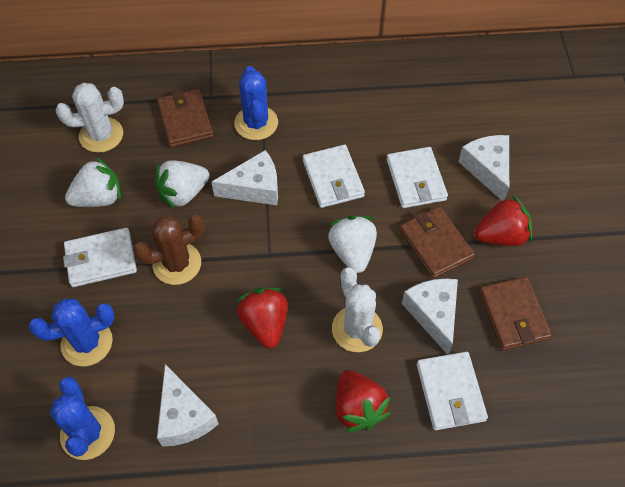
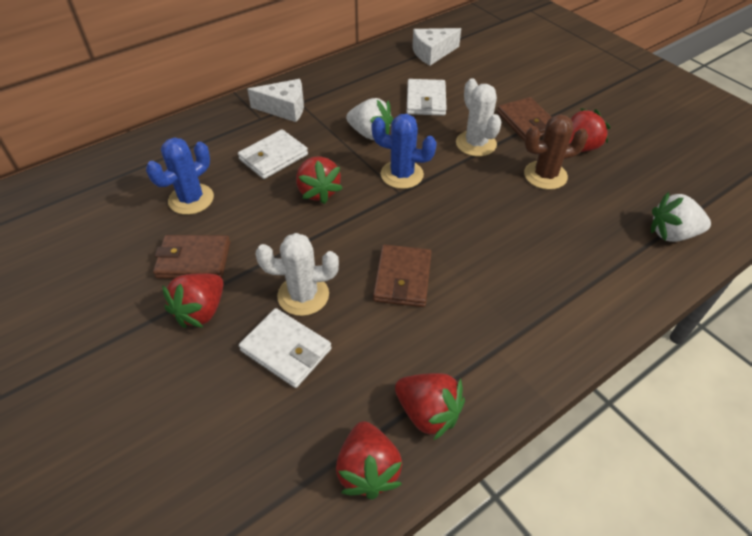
blue cactus: 3 -> 2
red strawberry: 3 -> 5
white cheese: 4 -> 2
white strawberry: 3 -> 2
white wallet: 4 -> 3

